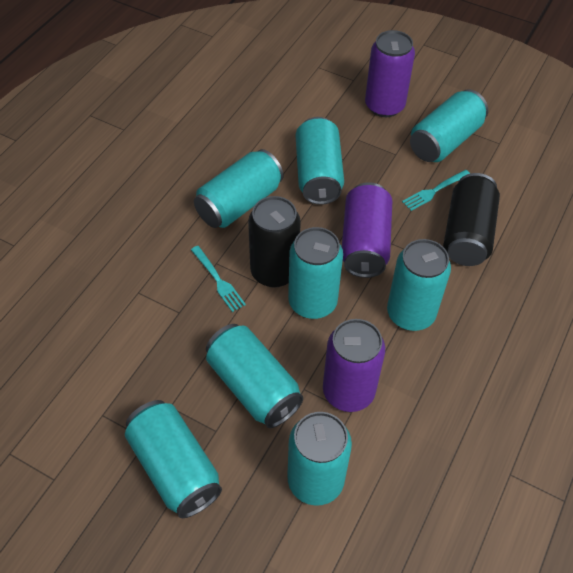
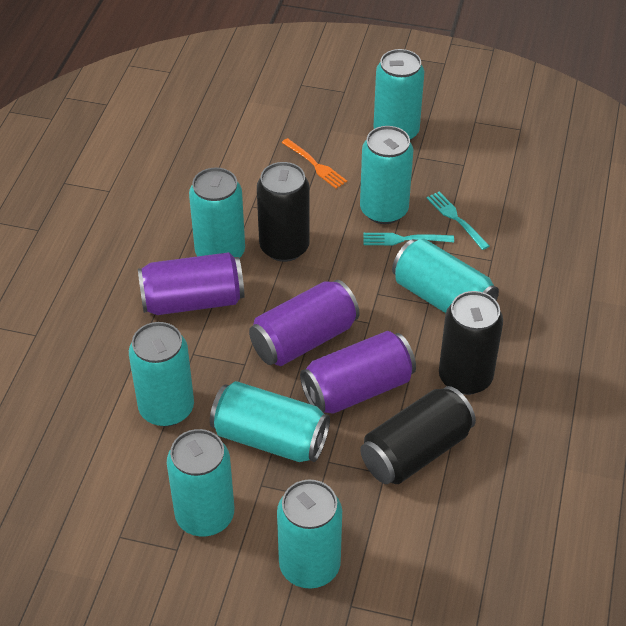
black can: 2 -> 3
orange fork: 0 -> 1

